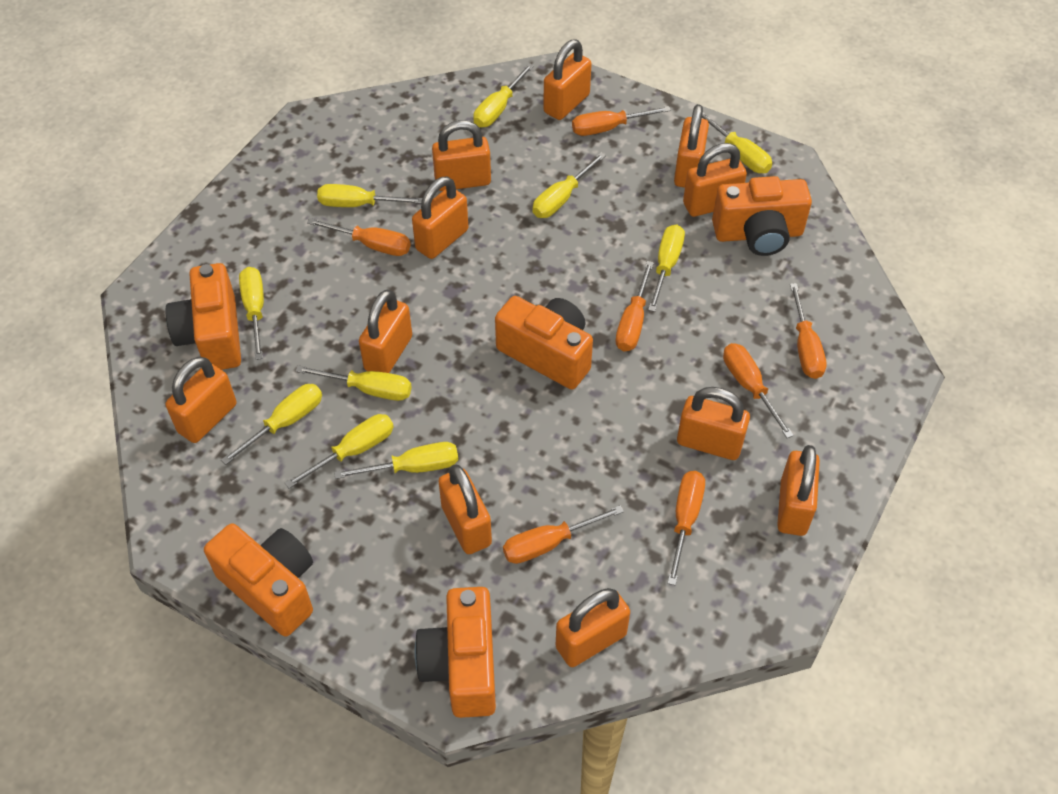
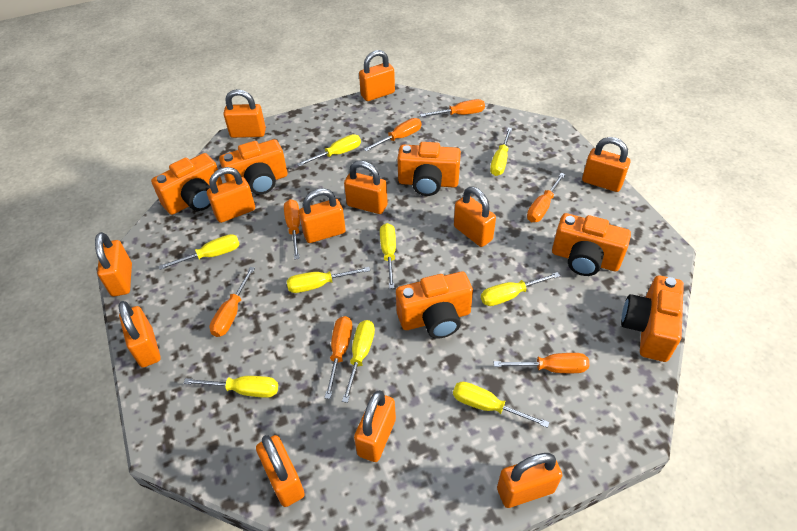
orange camera: 5 -> 6
orange padlock: 11 -> 12
yellow screwdriver: 10 -> 9

